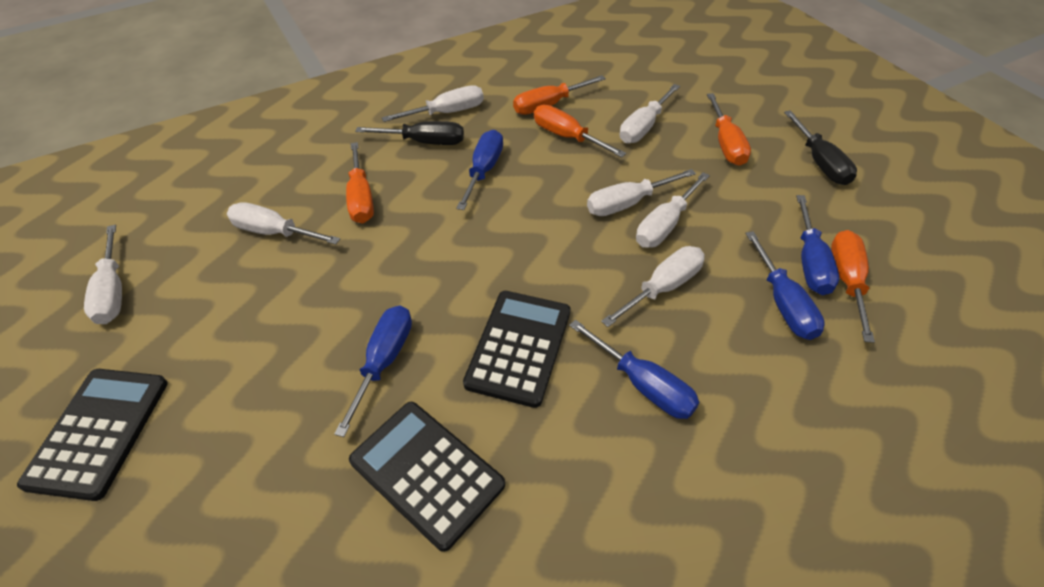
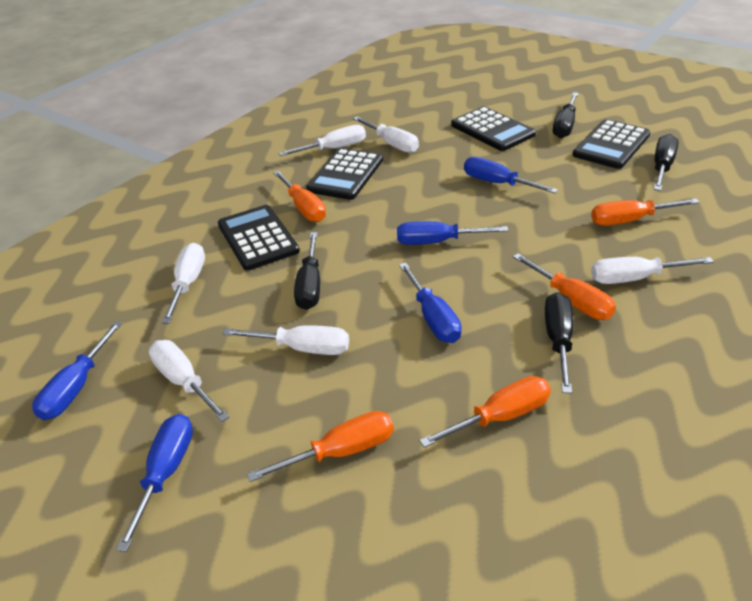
black calculator: 3 -> 4
black screwdriver: 2 -> 4
white screwdriver: 7 -> 6

